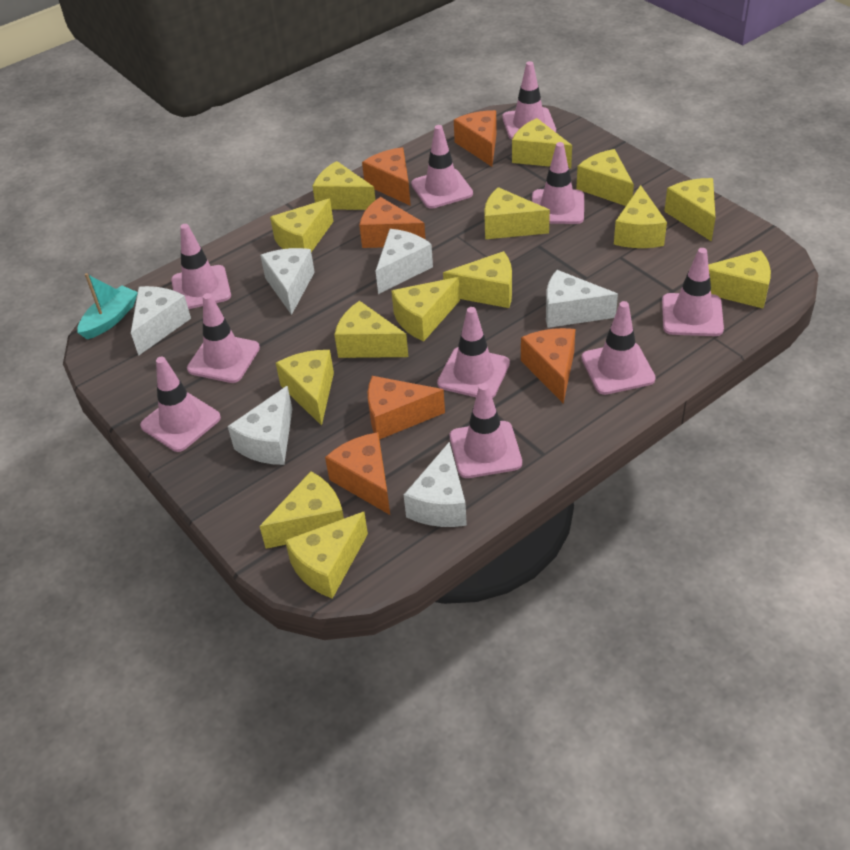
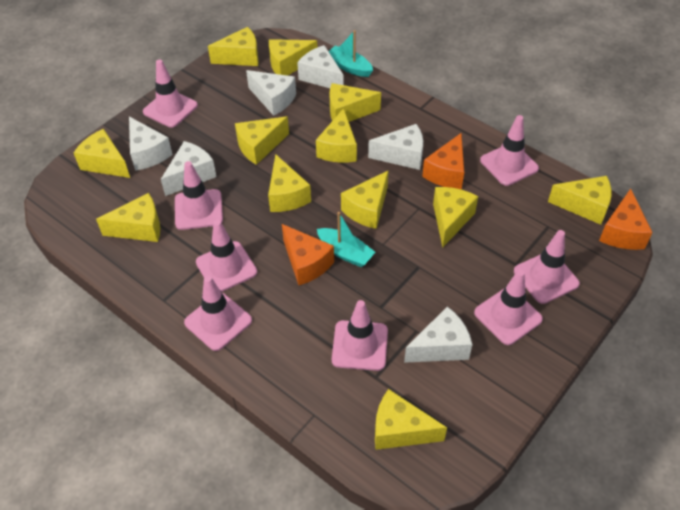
orange cheese: 6 -> 3
pink traffic cone: 10 -> 8
turquoise boat: 1 -> 2
yellow cheese: 14 -> 12

